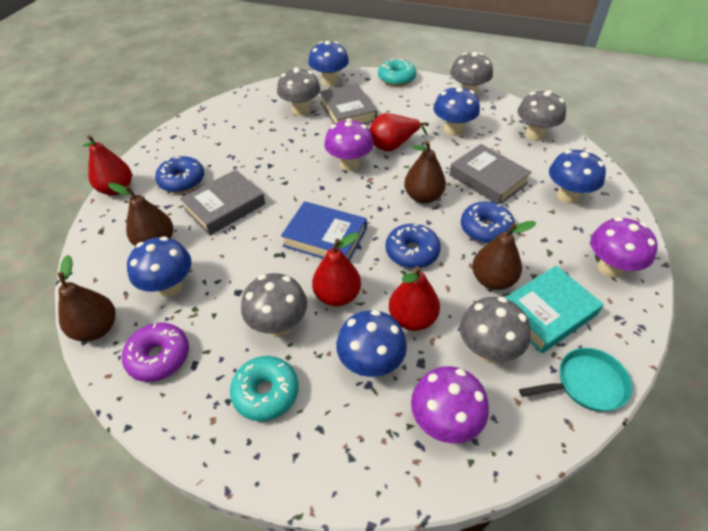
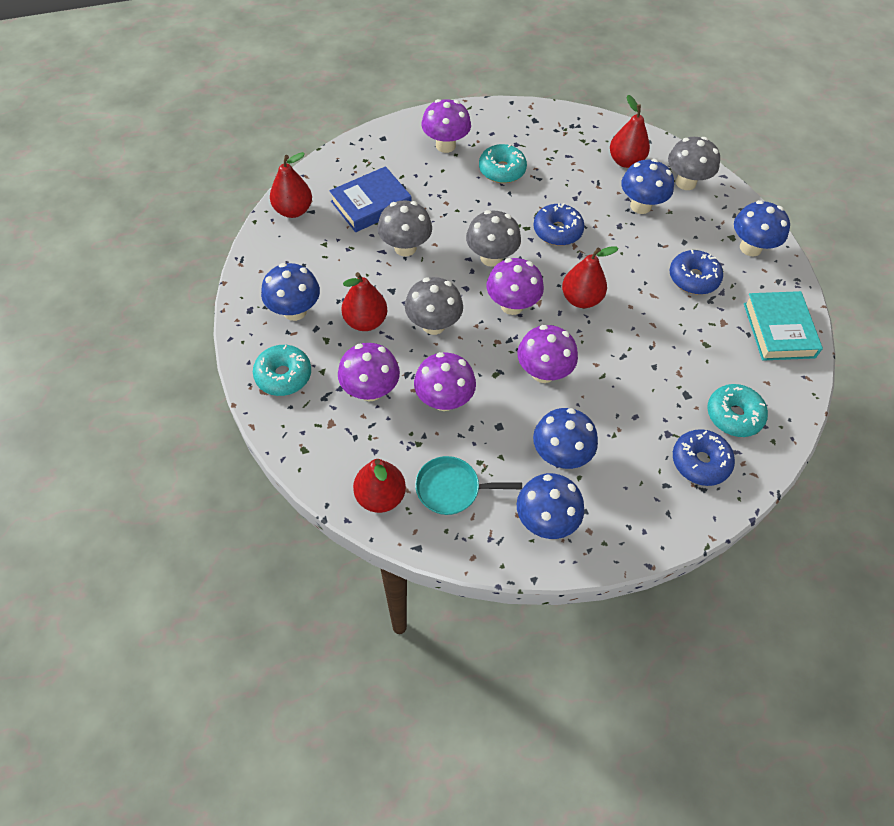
brown pear: 4 -> 0
grey book: 3 -> 0
grey mushroom: 5 -> 4
purple donut: 1 -> 0
purple mushroom: 3 -> 5
red pear: 4 -> 5
turquoise donut: 2 -> 3

